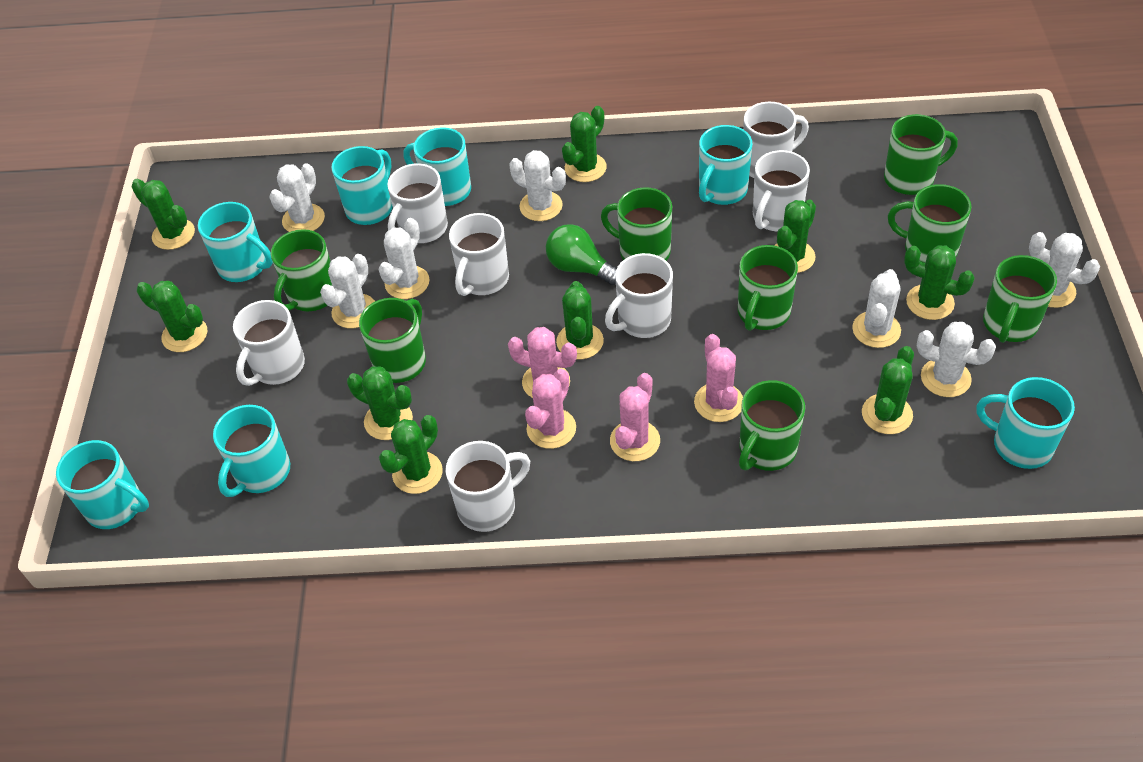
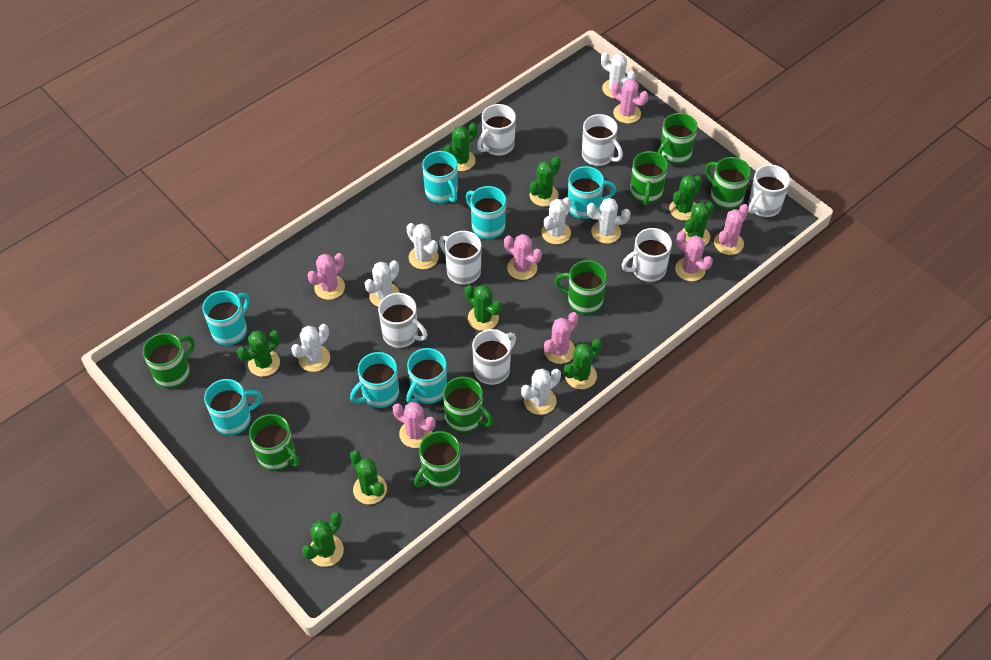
green light bulb: 1 -> 0
pink cactus: 4 -> 7

